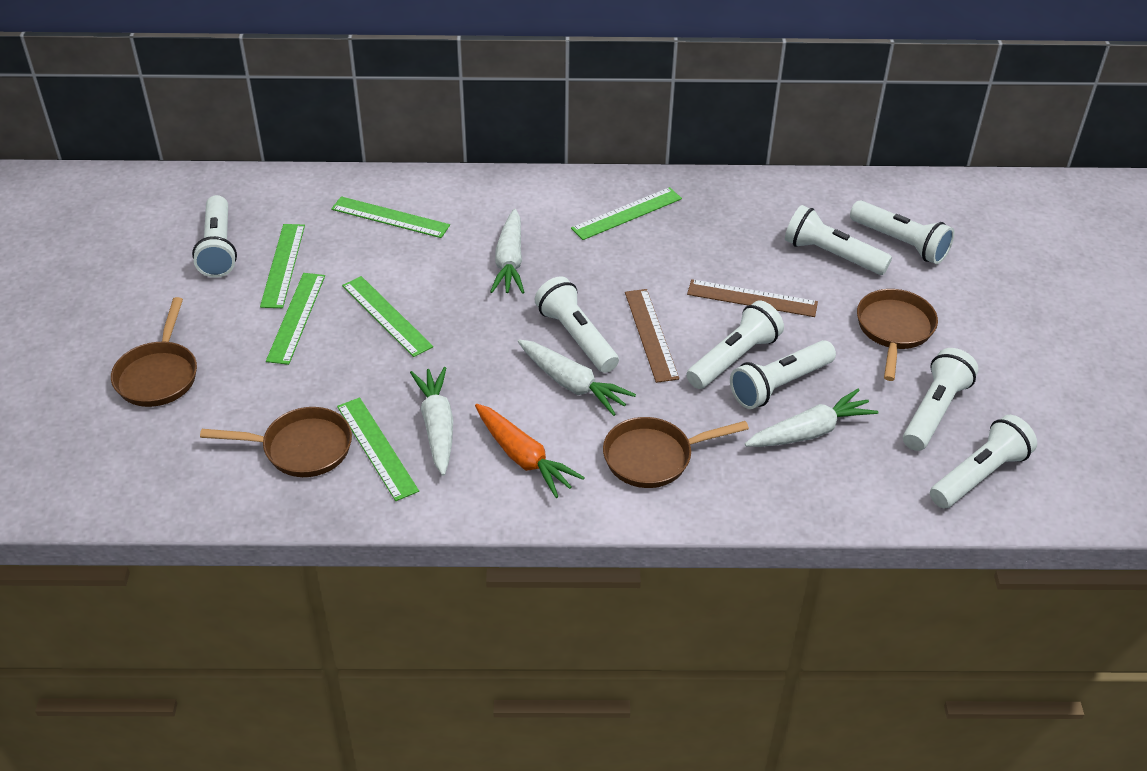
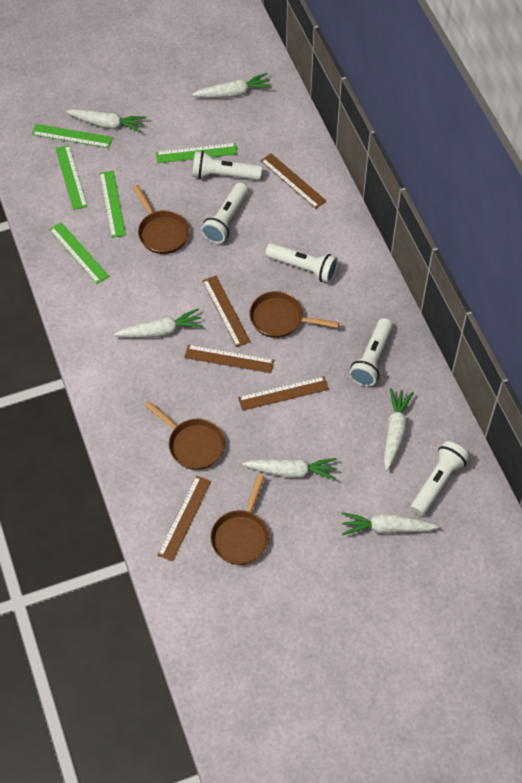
brown ruler: 2 -> 5
green ruler: 6 -> 5
orange carrot: 1 -> 0
white carrot: 4 -> 6
white flashlight: 8 -> 5

